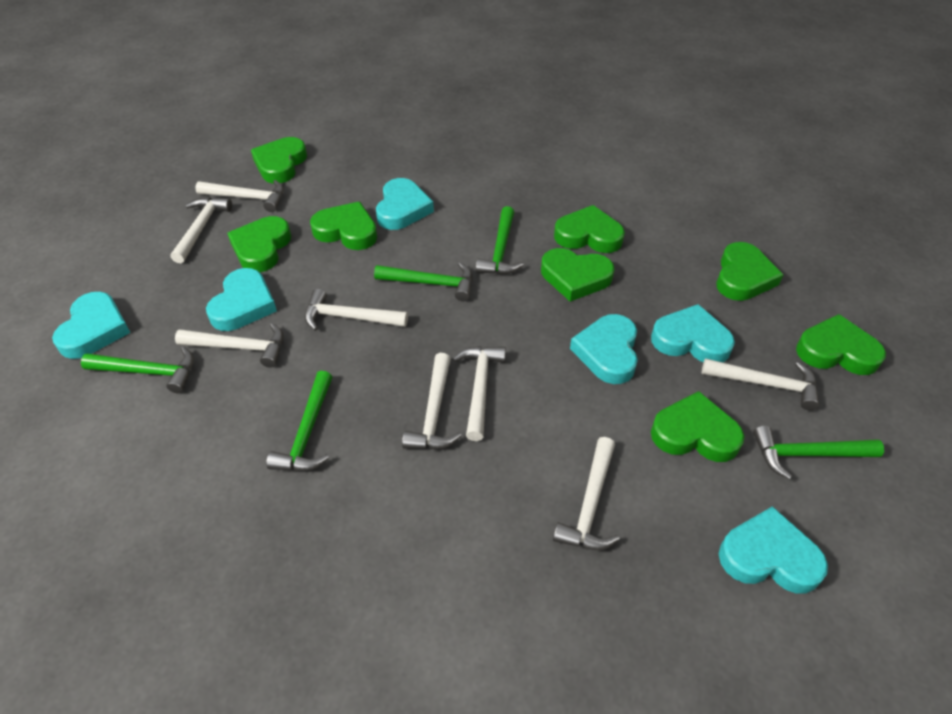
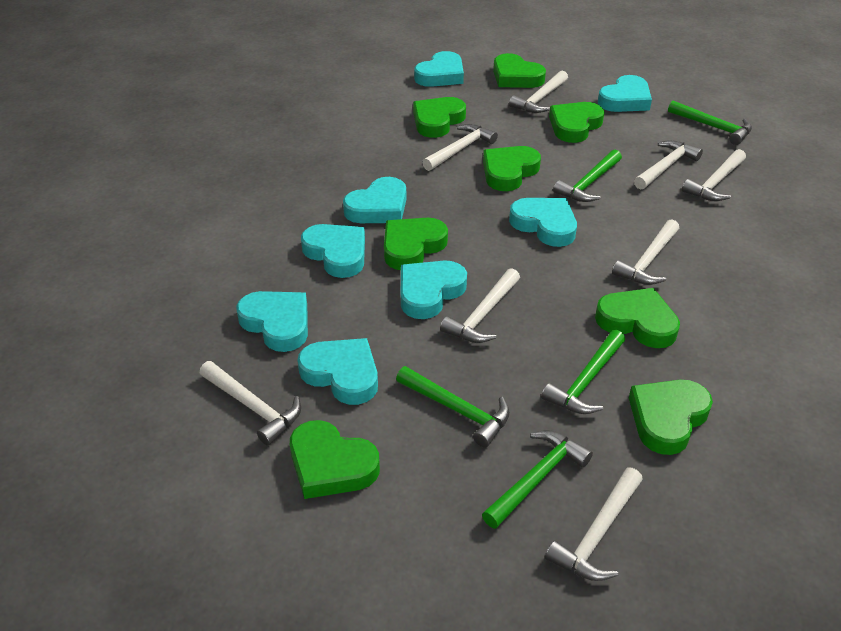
turquoise heart: 6 -> 8

